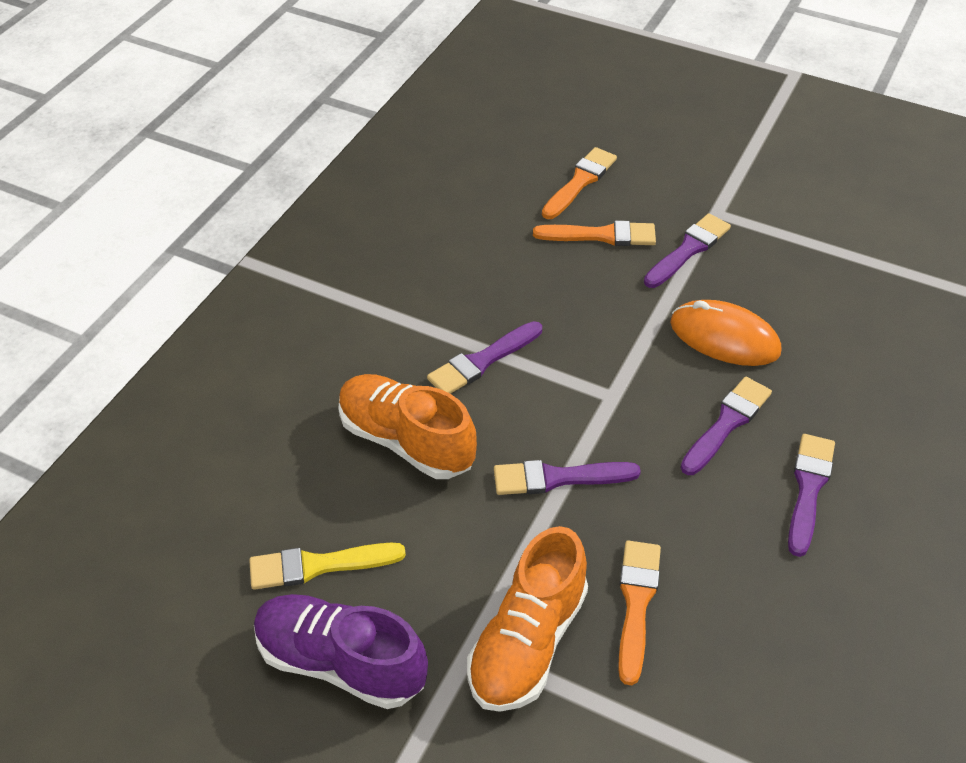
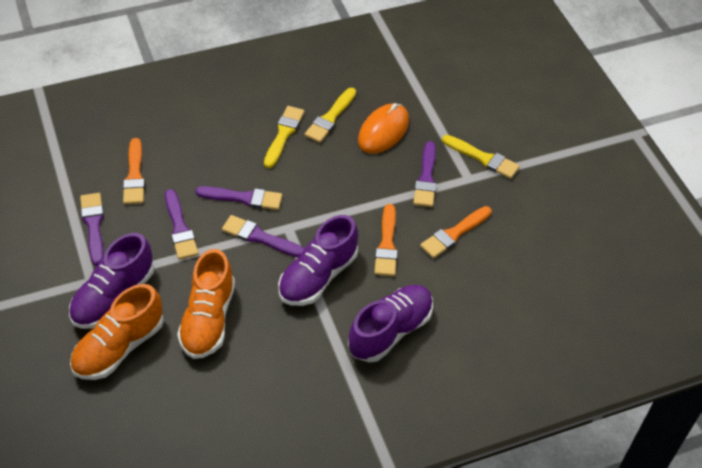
purple shoe: 1 -> 3
yellow brush: 1 -> 3

